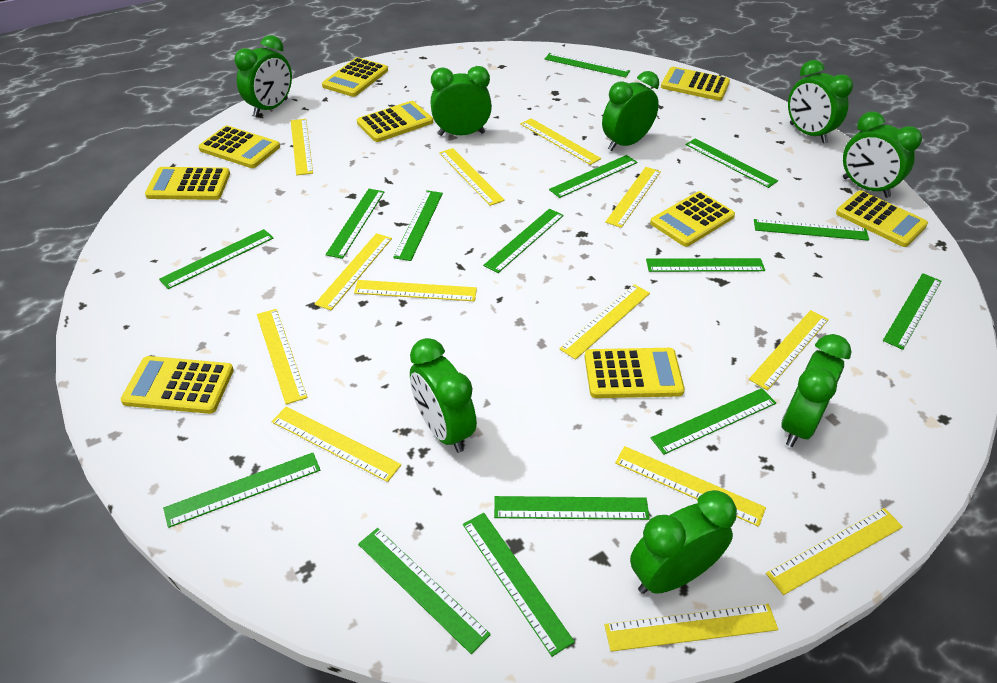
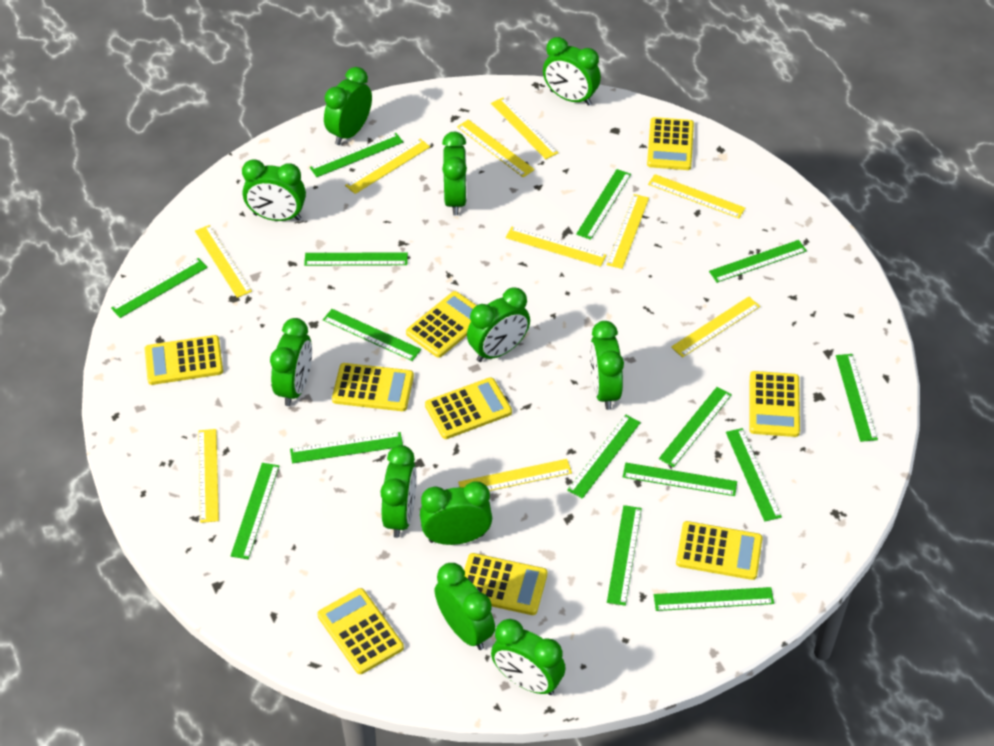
green clock: 8 -> 11
yellow ruler: 13 -> 10

